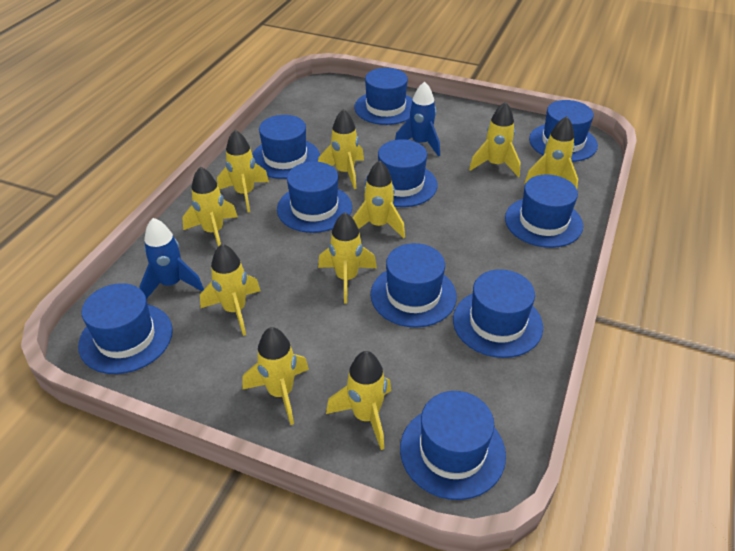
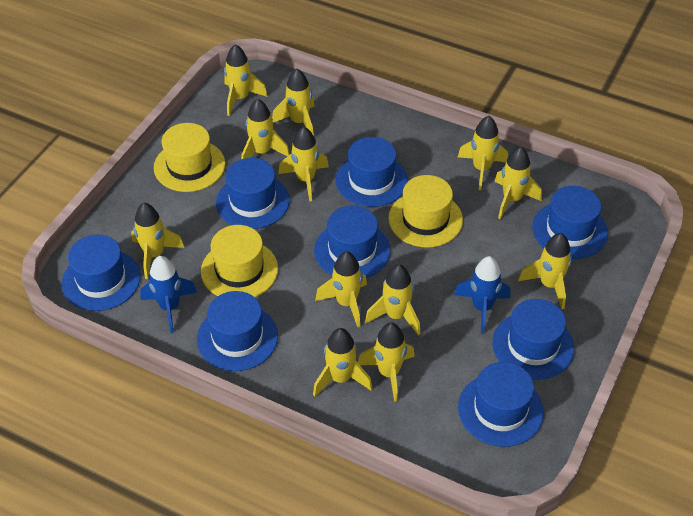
blue hat: 10 -> 8
yellow hat: 0 -> 3
yellow rocket: 10 -> 12

